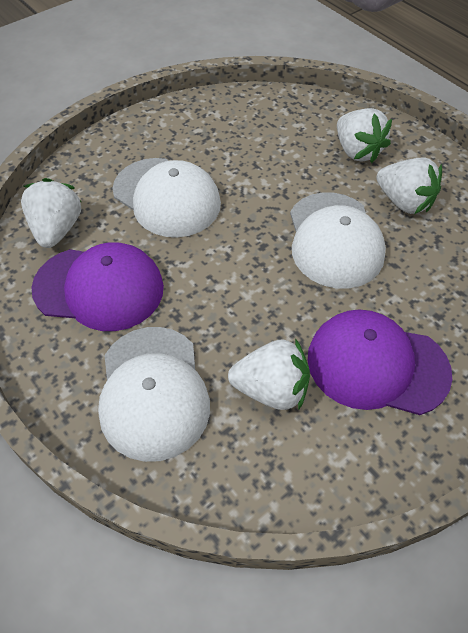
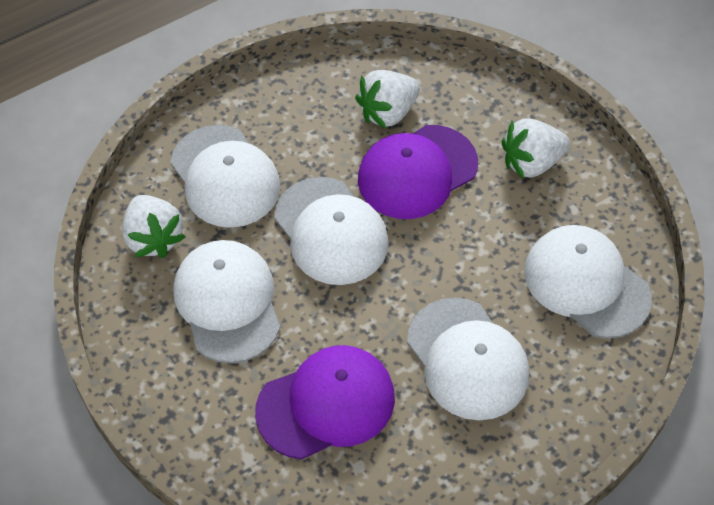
white cap: 3 -> 5
white strawberry: 4 -> 3

